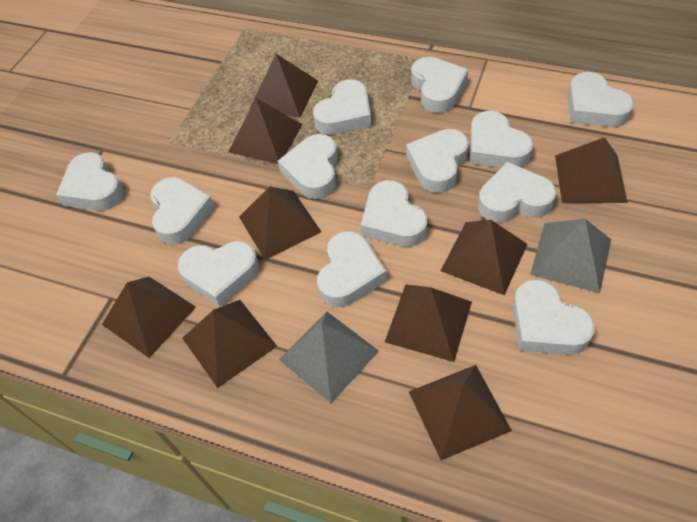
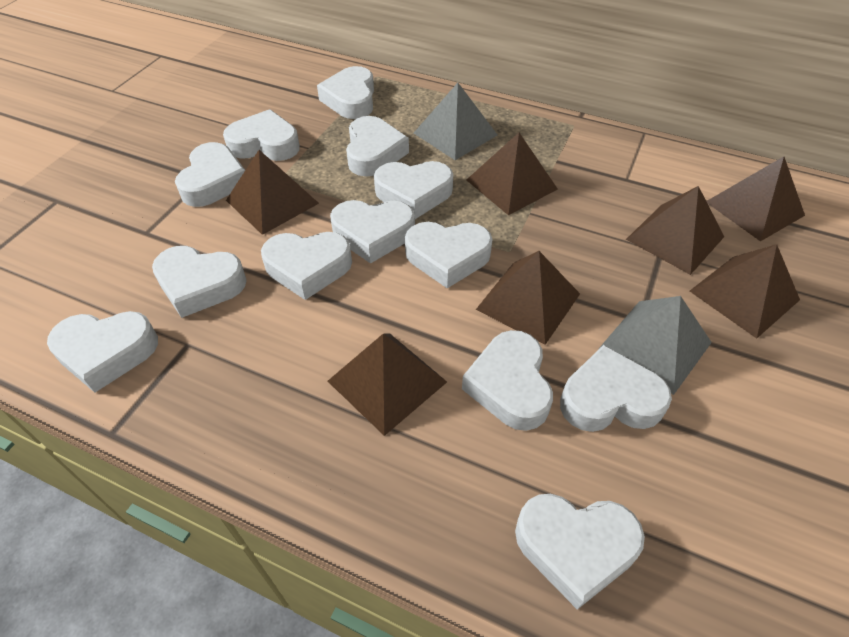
brown pyramid: 9 -> 7

